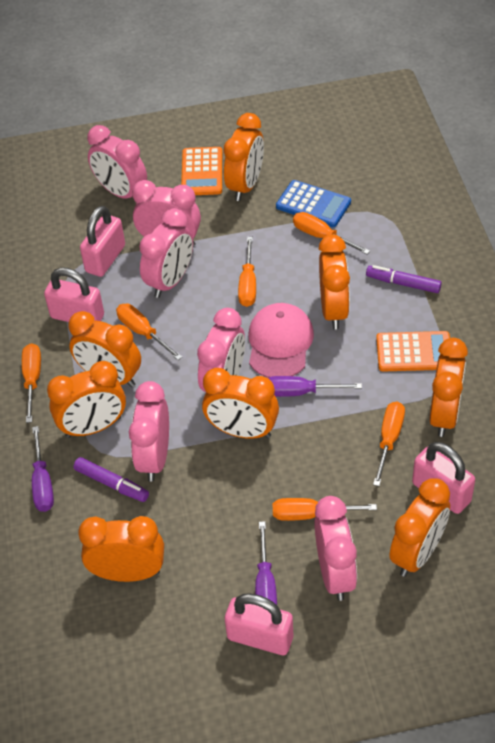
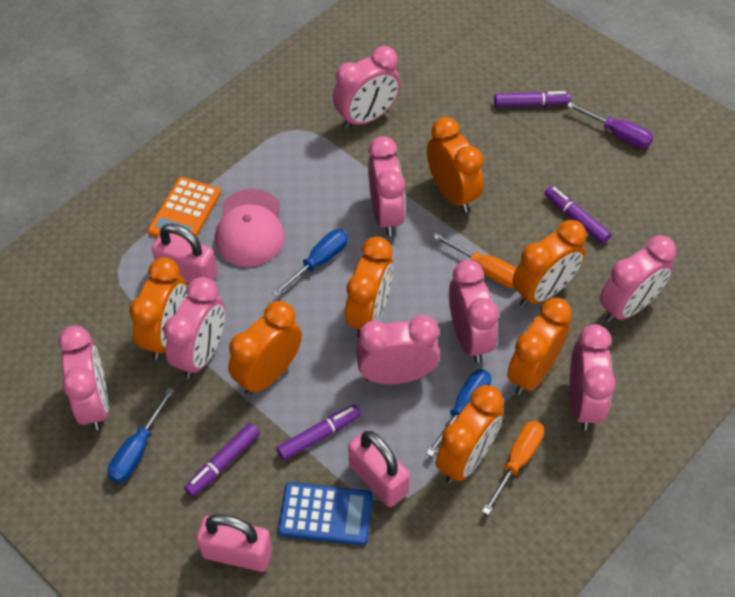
blue screwdriver: 0 -> 3
orange calculator: 2 -> 1
orange clock: 8 -> 7
orange screwdriver: 6 -> 2
pink clock: 6 -> 8
pink padlock: 4 -> 3
purple marker: 2 -> 4
purple screwdriver: 3 -> 1

